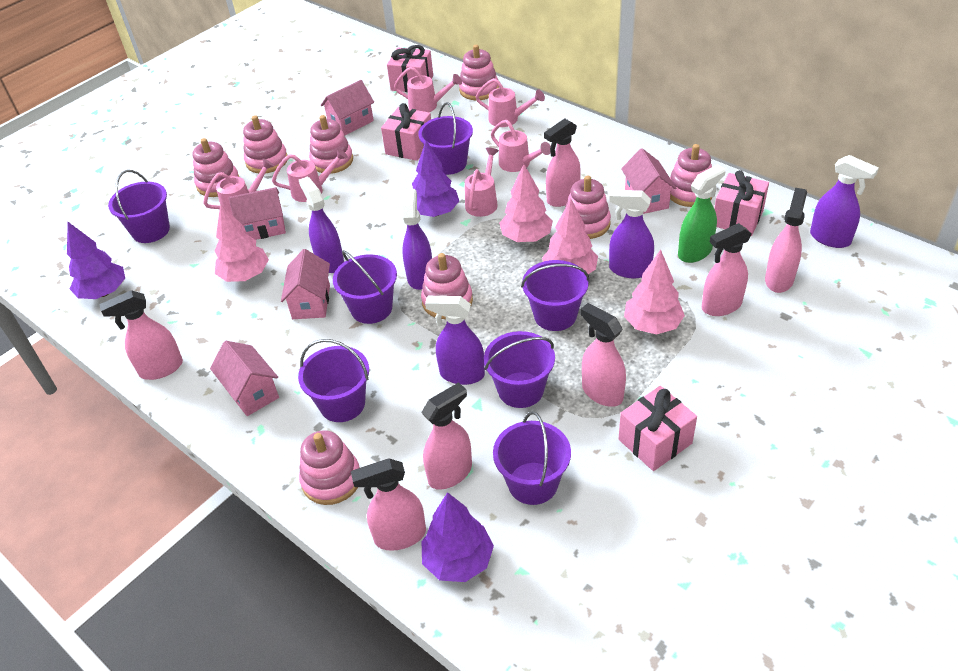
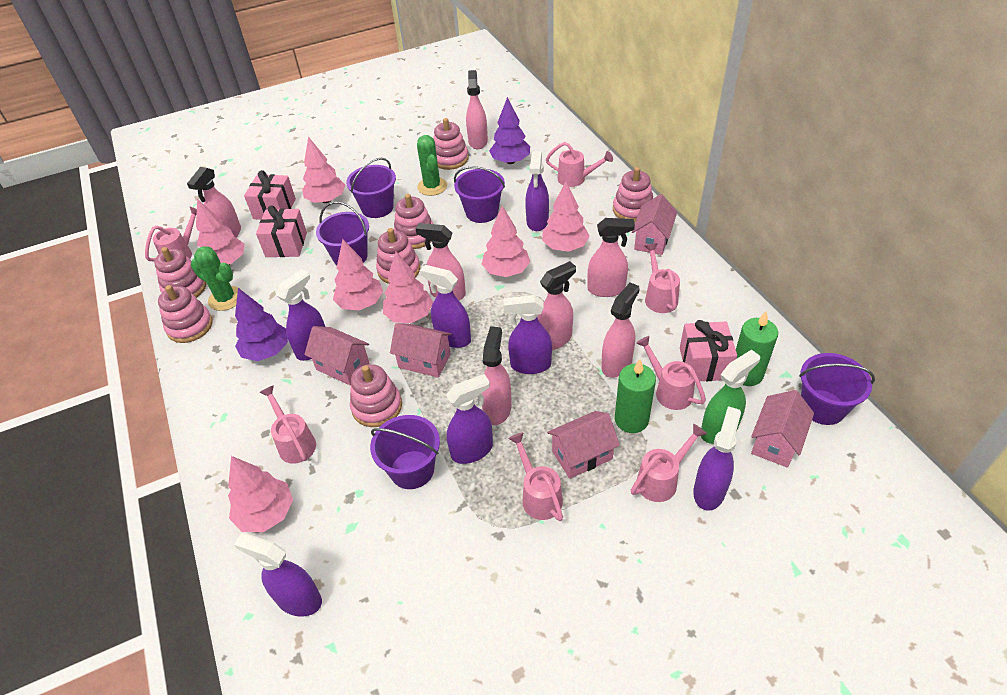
green cactus: 0 -> 2
green candle: 0 -> 2
pink gift: 4 -> 3
pink stacking toy: 8 -> 7
pink tree: 4 -> 7
pink watering can: 6 -> 7
purple bucket: 7 -> 5
purple spray bottle: 5 -> 7
purple tree: 3 -> 2

